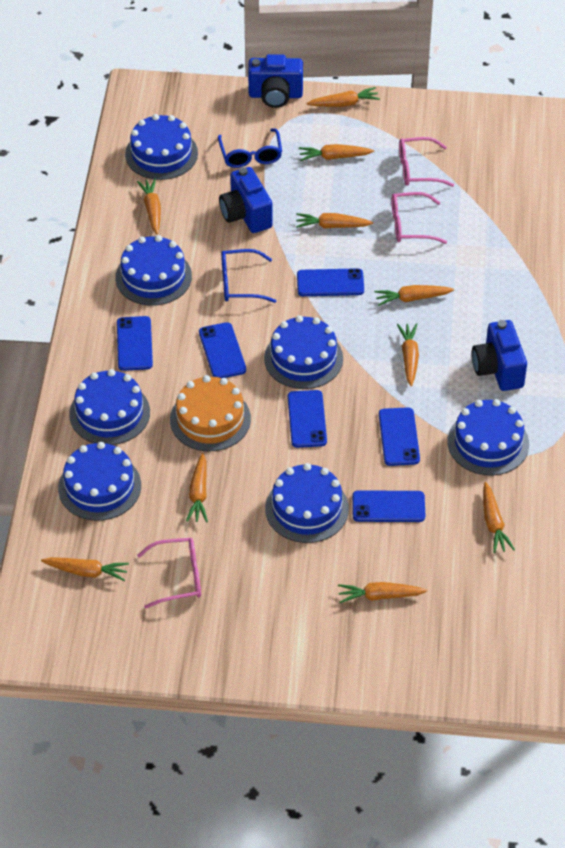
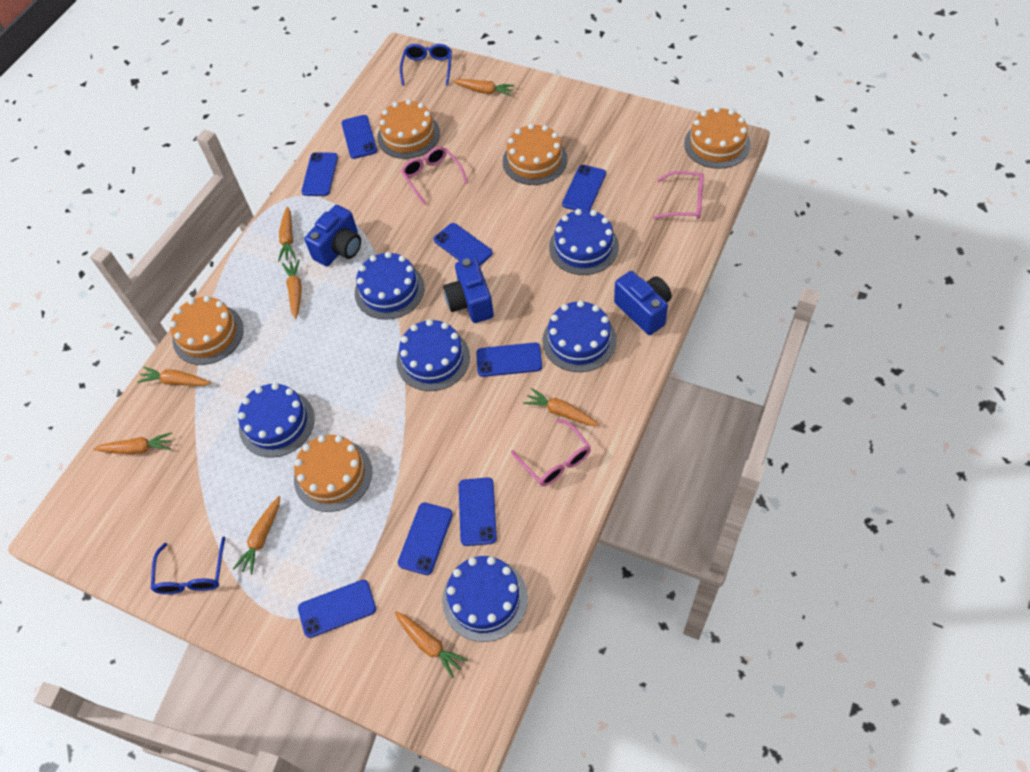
blue cake: 7 -> 6
blue phone: 6 -> 8
orange cake: 1 -> 5
orange carrot: 10 -> 8

